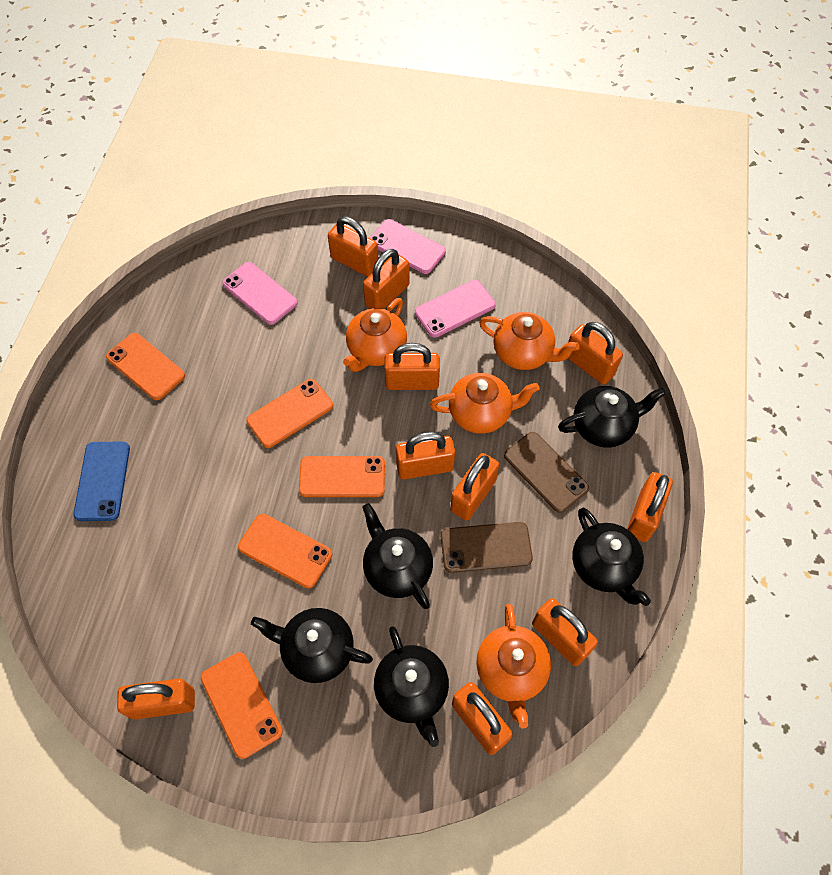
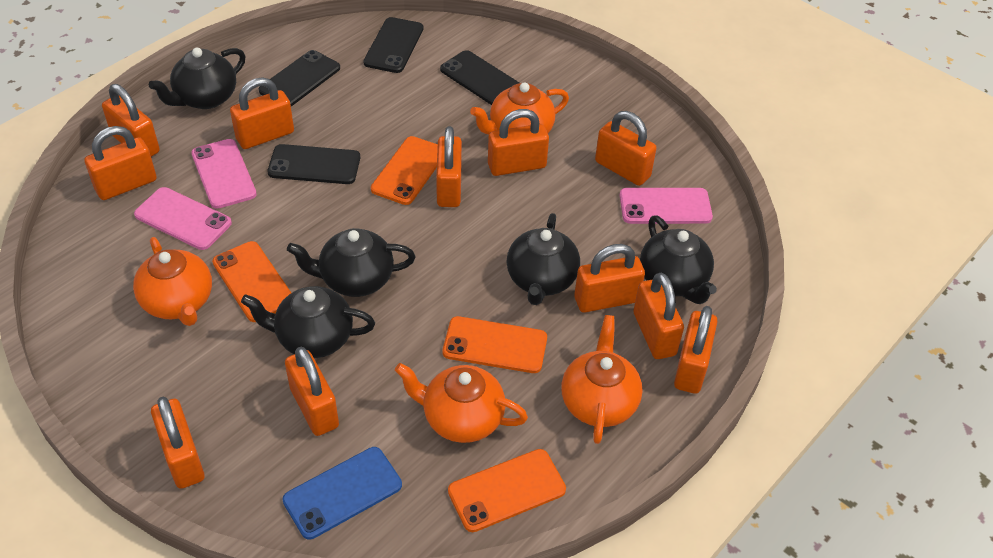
black phone: 0 -> 4
brown phone: 2 -> 0
orange padlock: 10 -> 11
orange phone: 5 -> 4

